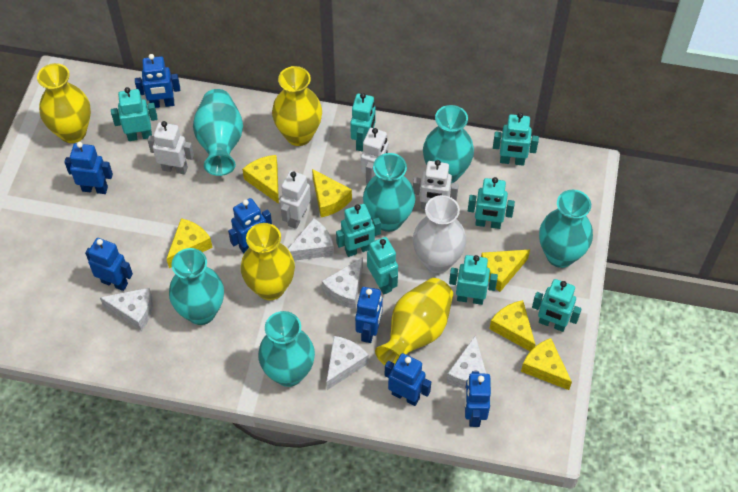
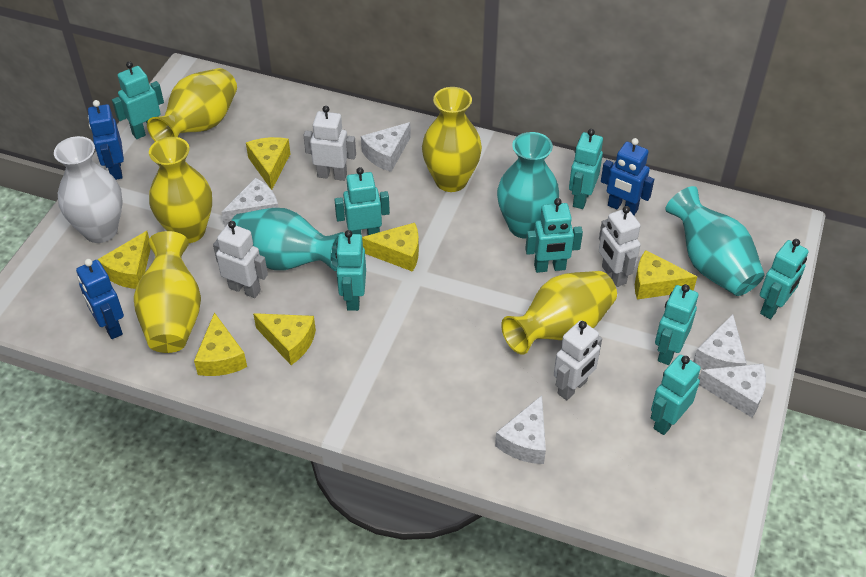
blue robot: 7 -> 3
turquoise vase: 6 -> 3
yellow vase: 4 -> 5

